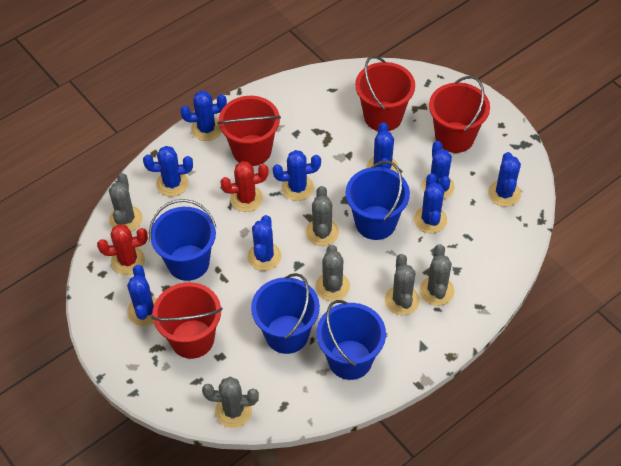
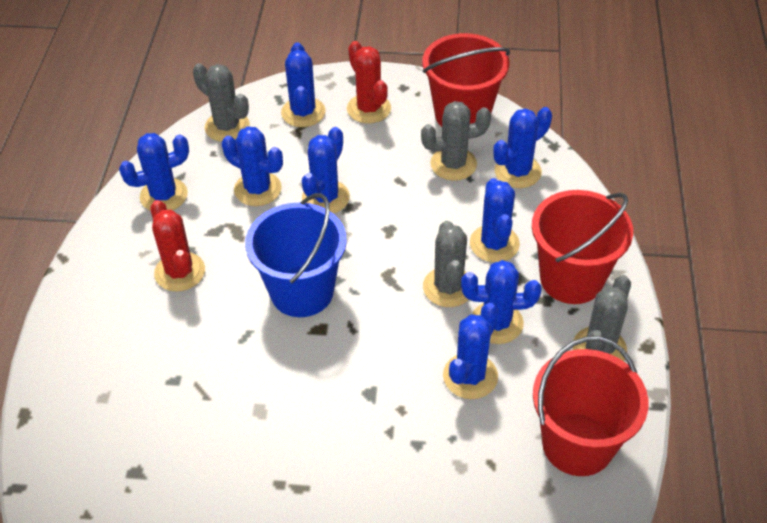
blue bucket: 4 -> 1
blue cactus: 9 -> 8
grey cactus: 6 -> 4
red bucket: 4 -> 3

